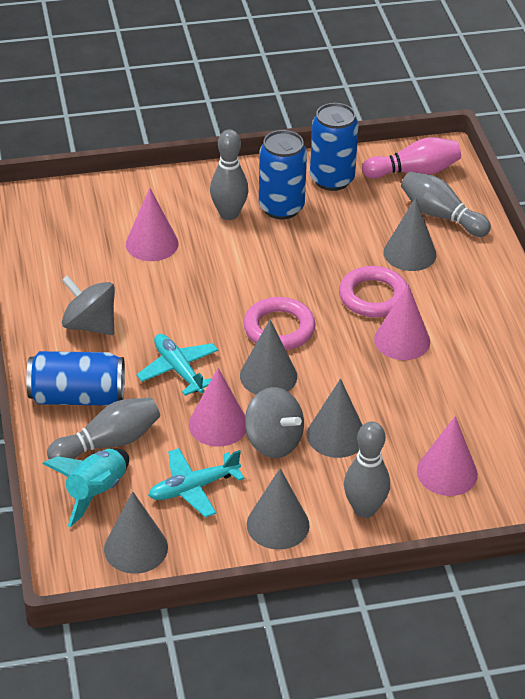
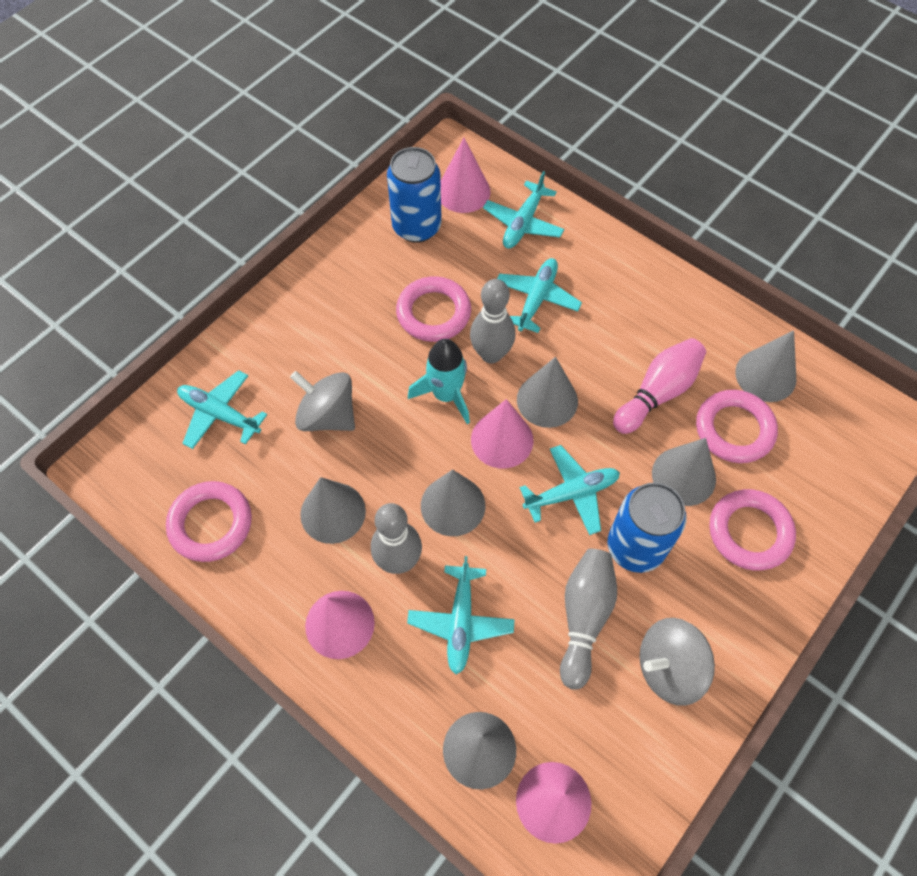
blue can: 3 -> 2
grey bowling pin: 4 -> 3
grey cone: 5 -> 6
pink ring: 2 -> 4
turquoise plane: 2 -> 5

